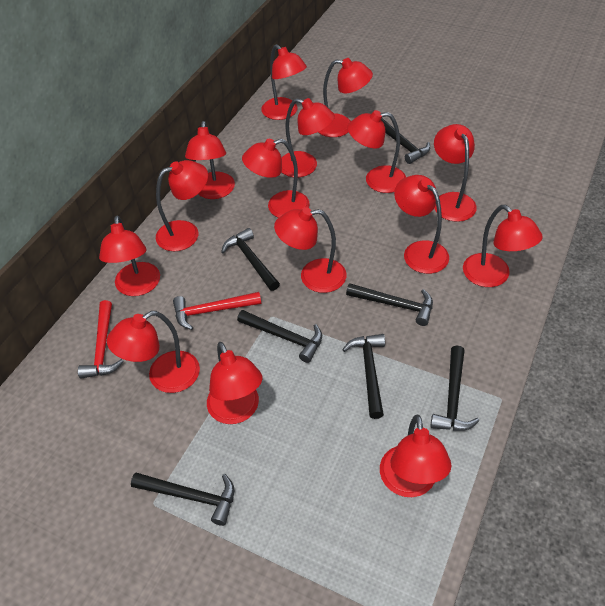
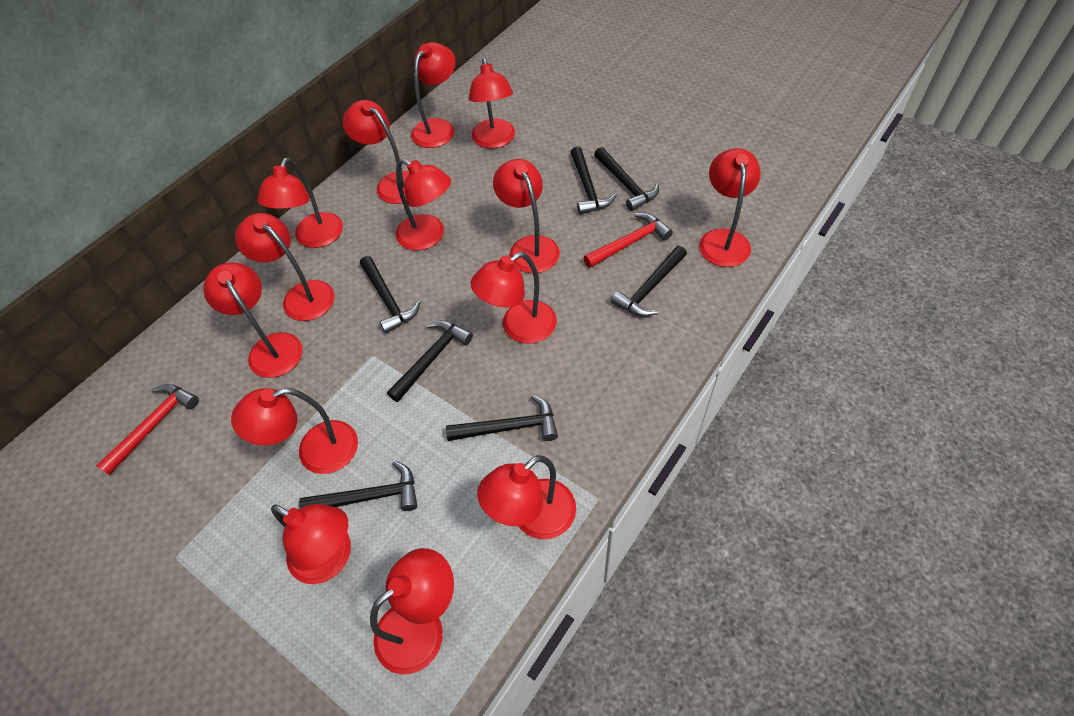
red lamp: 15 -> 14

